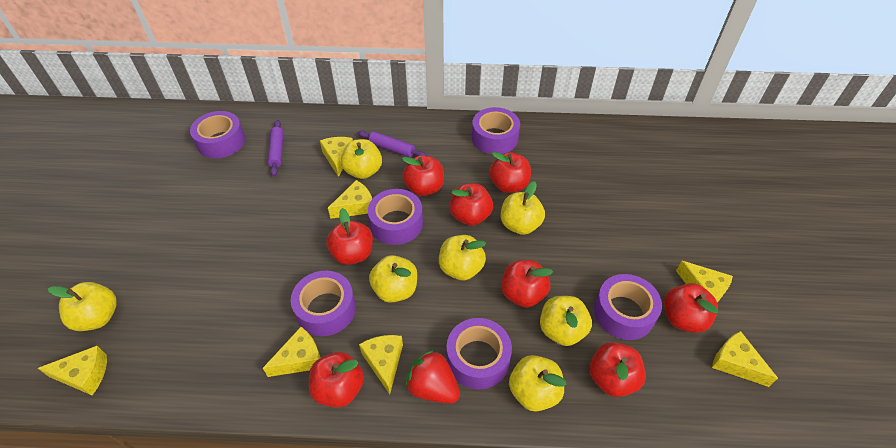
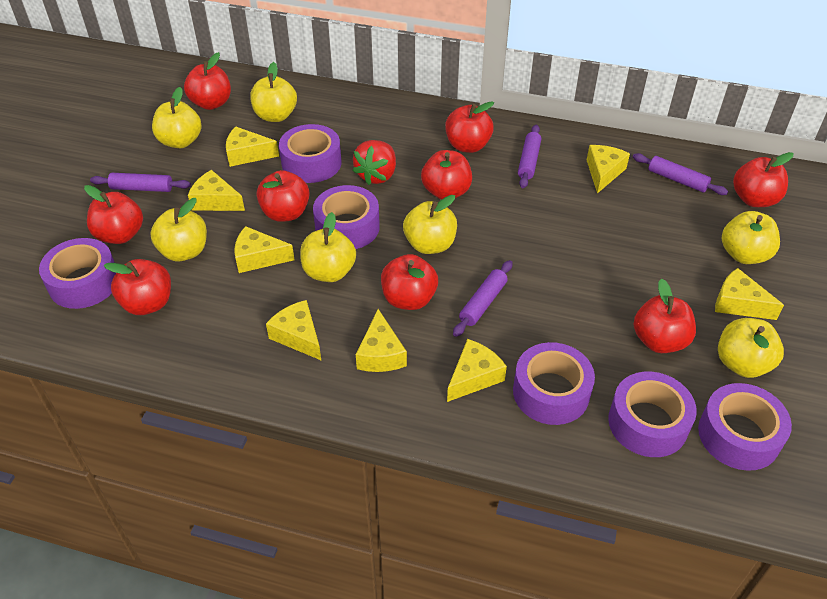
purple rolling pin: 2 -> 4
red apple: 8 -> 9
yellow cheese: 7 -> 8

